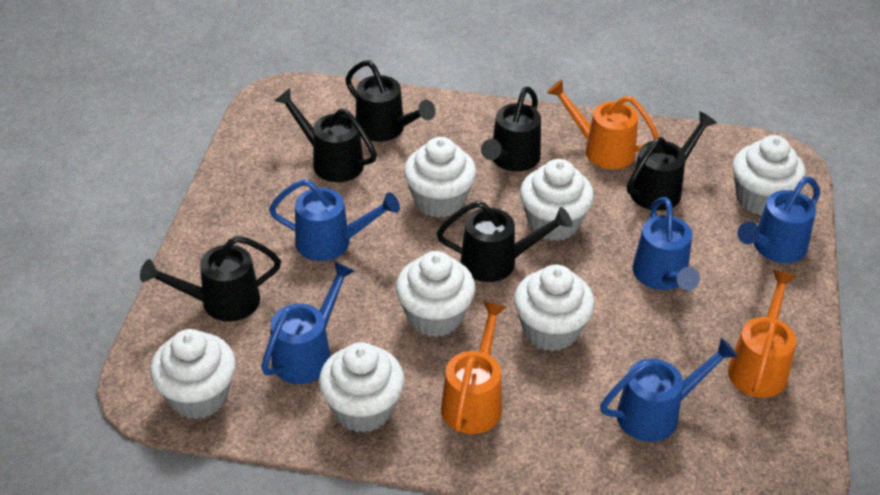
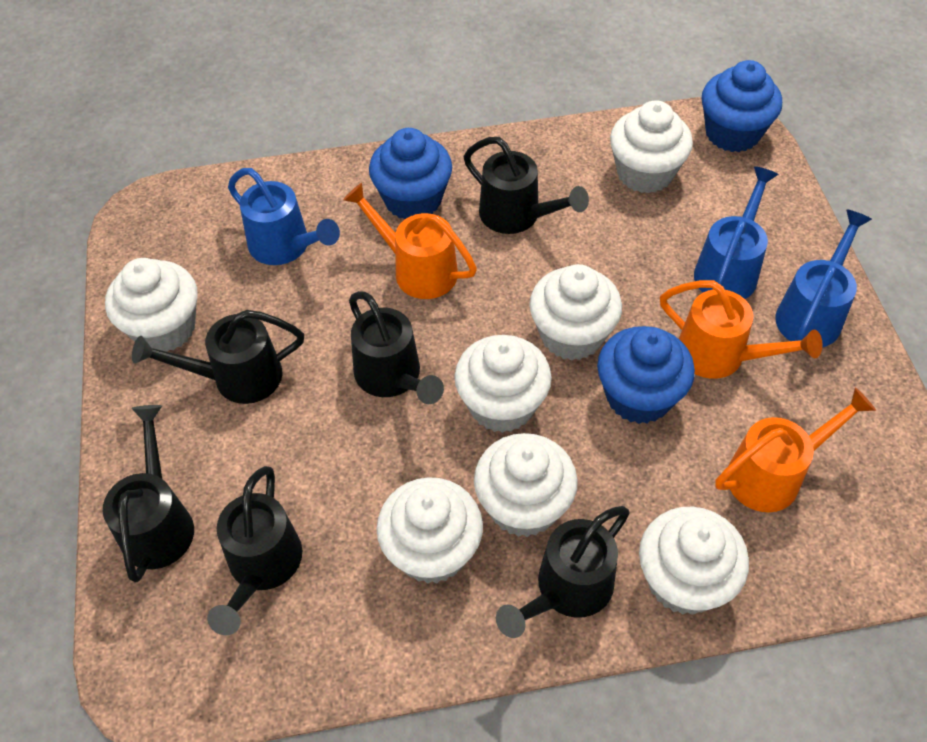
blue cupcake: 0 -> 3
blue watering can: 5 -> 3

